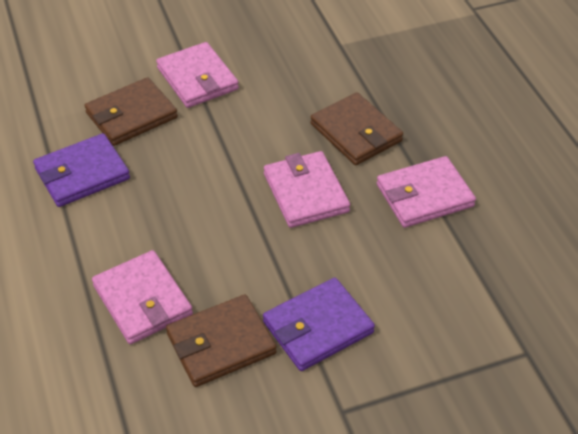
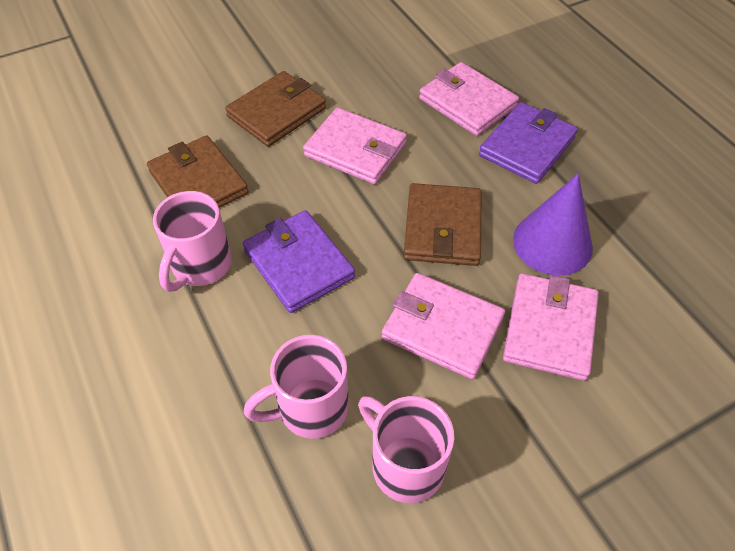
pink mug: 0 -> 3
purple cone: 0 -> 1

